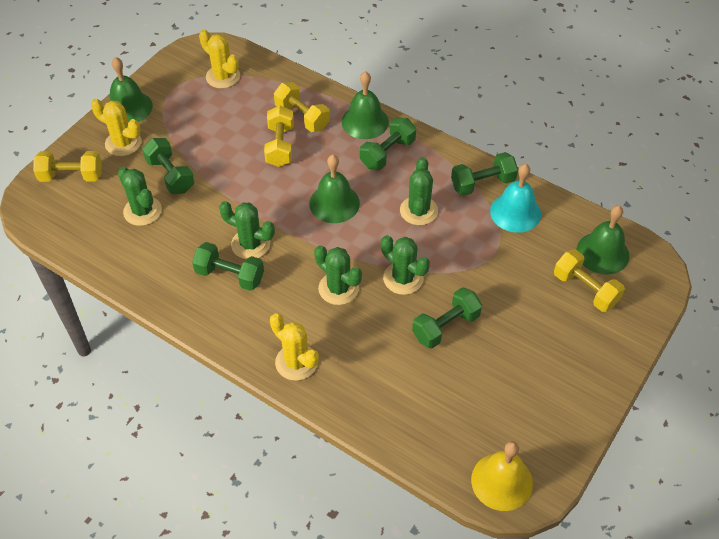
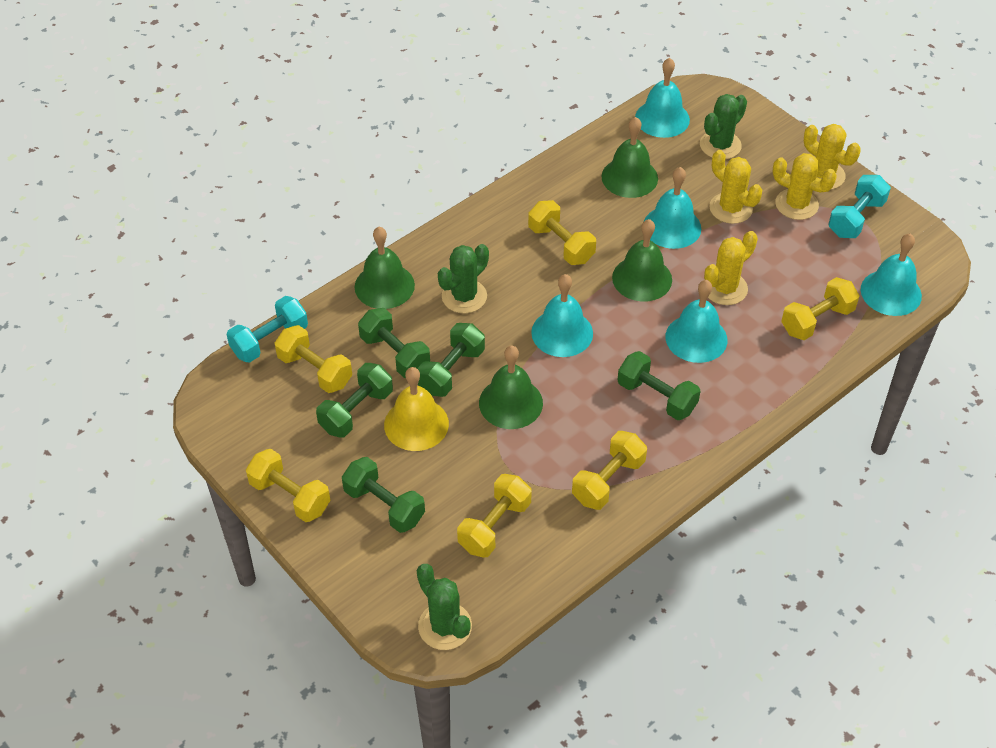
green cactus: 5 -> 3
turquoise bell: 1 -> 5
turquoise dumbbell: 0 -> 2
yellow cactus: 3 -> 4
yellow dumbbell: 4 -> 6

